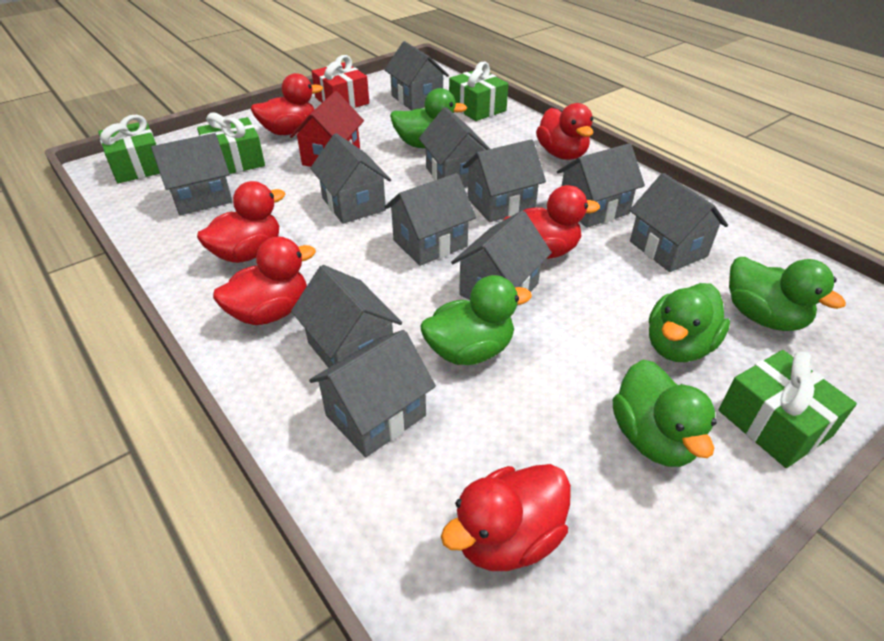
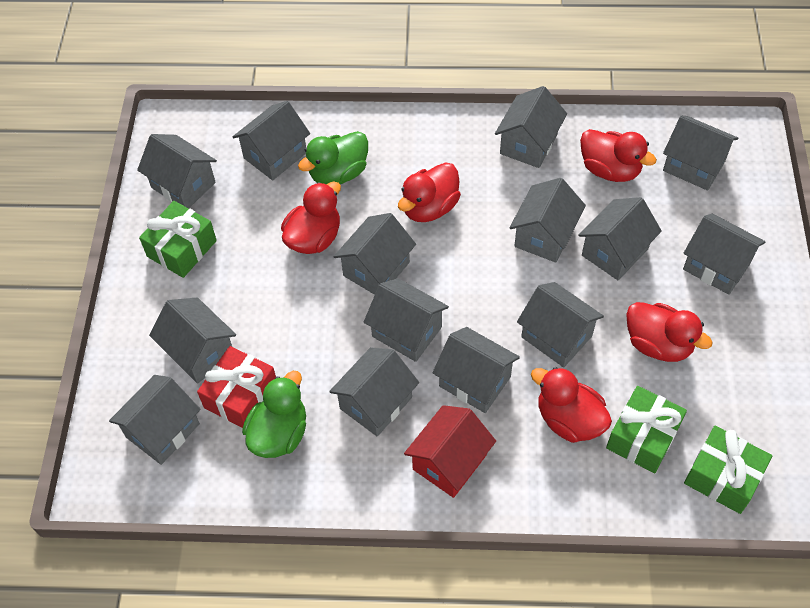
green duck: 5 -> 2
green gift: 4 -> 3
grey house: 11 -> 14
red duck: 6 -> 5

